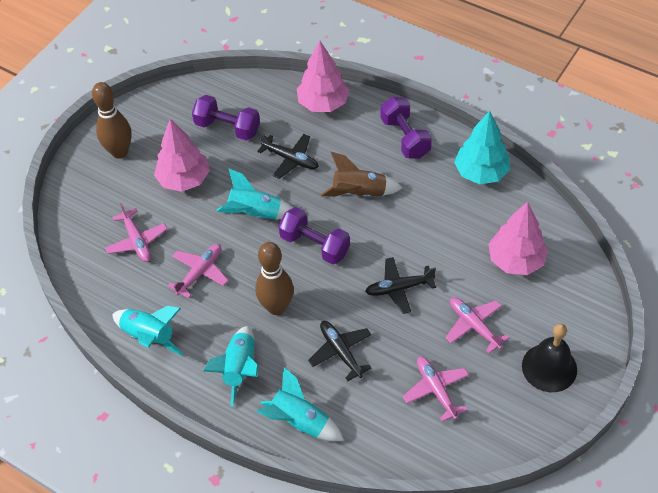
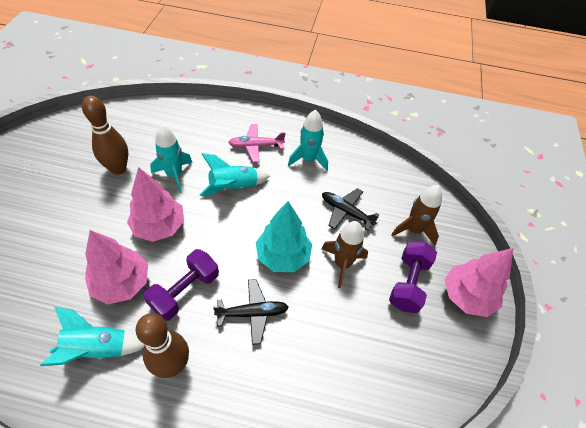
black bell: 1 -> 0
black plane: 3 -> 2
brown rocket: 1 -> 2
pink plane: 4 -> 1
purple dumbbell: 3 -> 2

